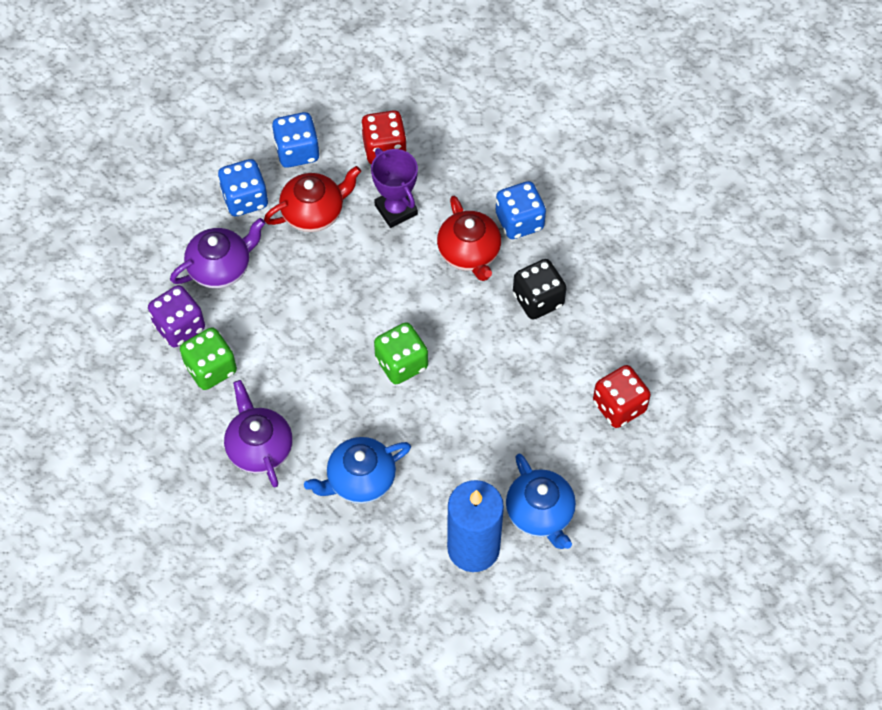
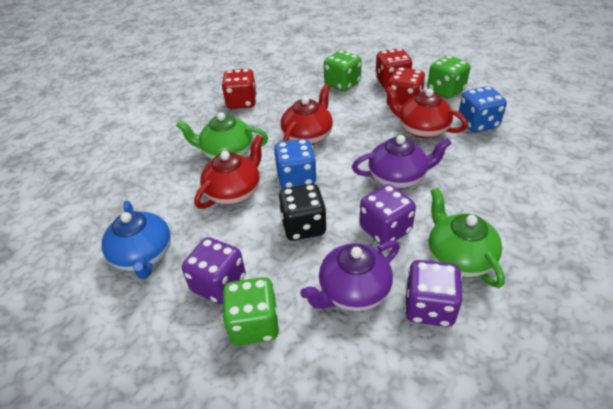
blue candle: 1 -> 0
blue dice: 3 -> 2
blue teapot: 2 -> 1
green dice: 2 -> 3
green teapot: 0 -> 2
purple dice: 1 -> 3
purple trophy: 1 -> 0
red dice: 2 -> 3
red teapot: 2 -> 3

